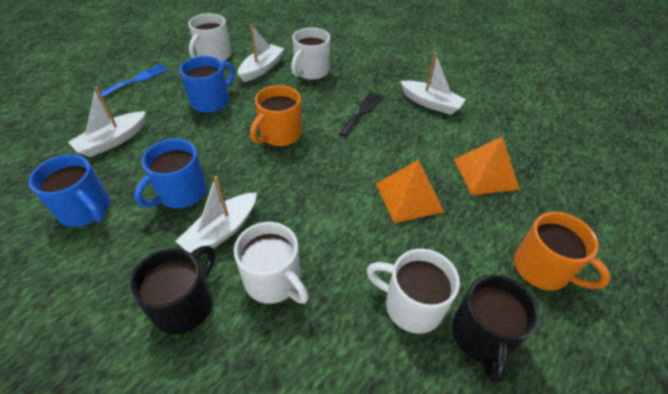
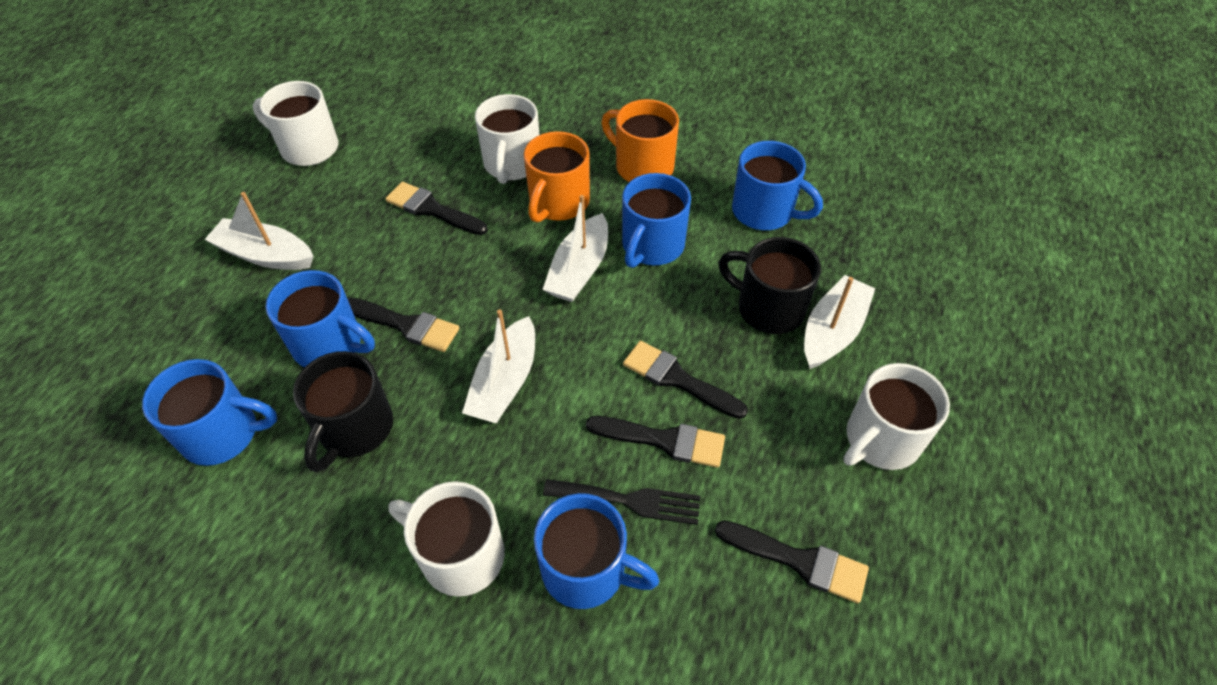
black brush: 0 -> 5
blue fork: 1 -> 0
blue mug: 3 -> 5
orange pyramid: 2 -> 0

